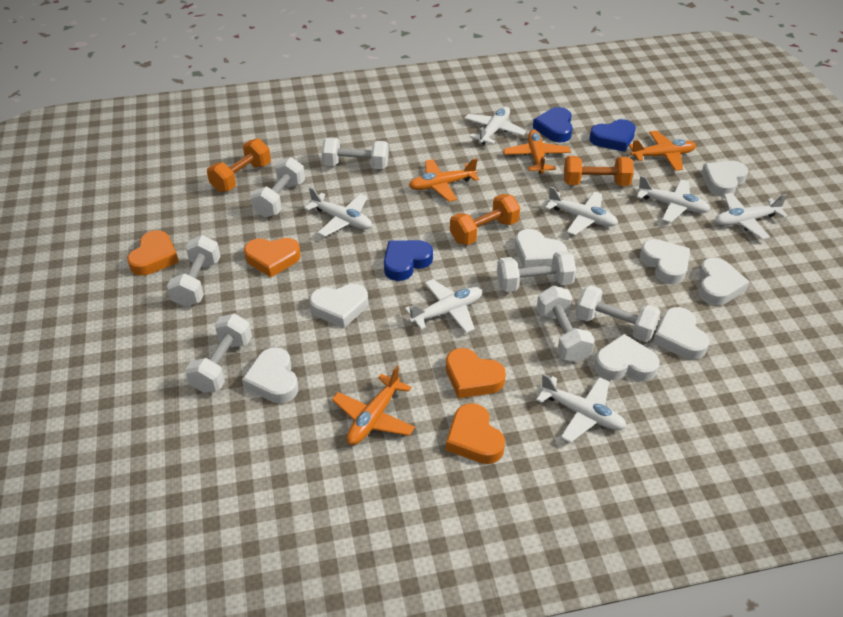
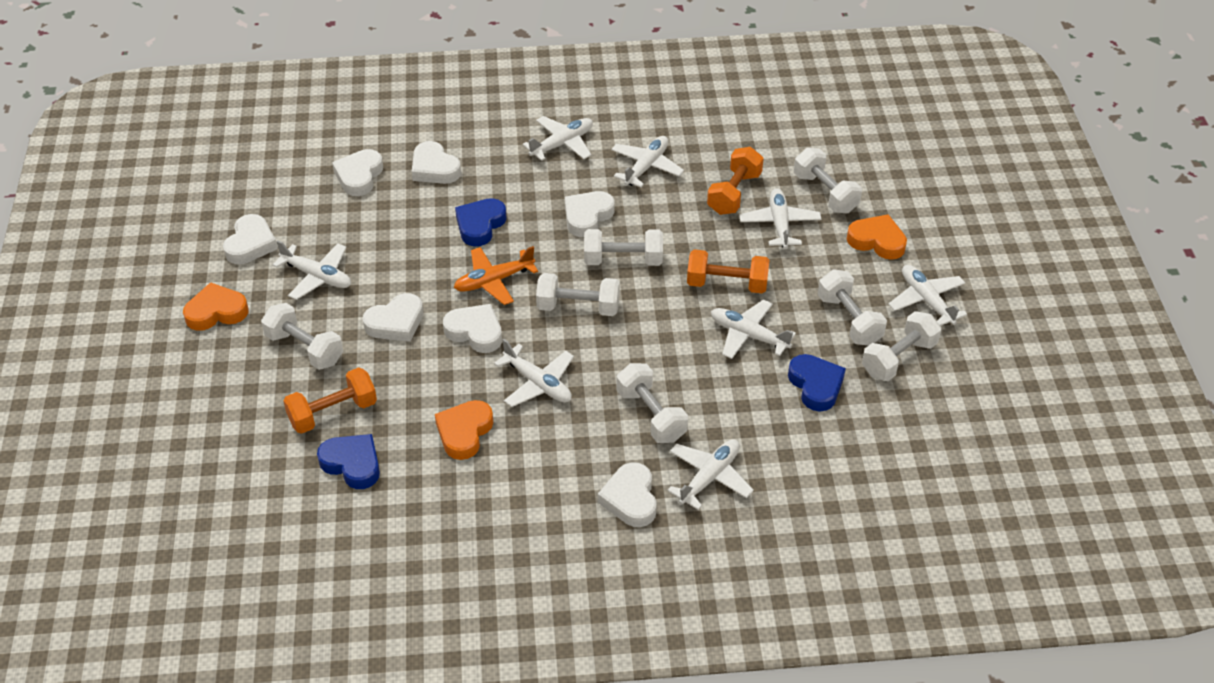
orange heart: 4 -> 3
orange plane: 4 -> 1
white heart: 8 -> 7
white plane: 7 -> 8

